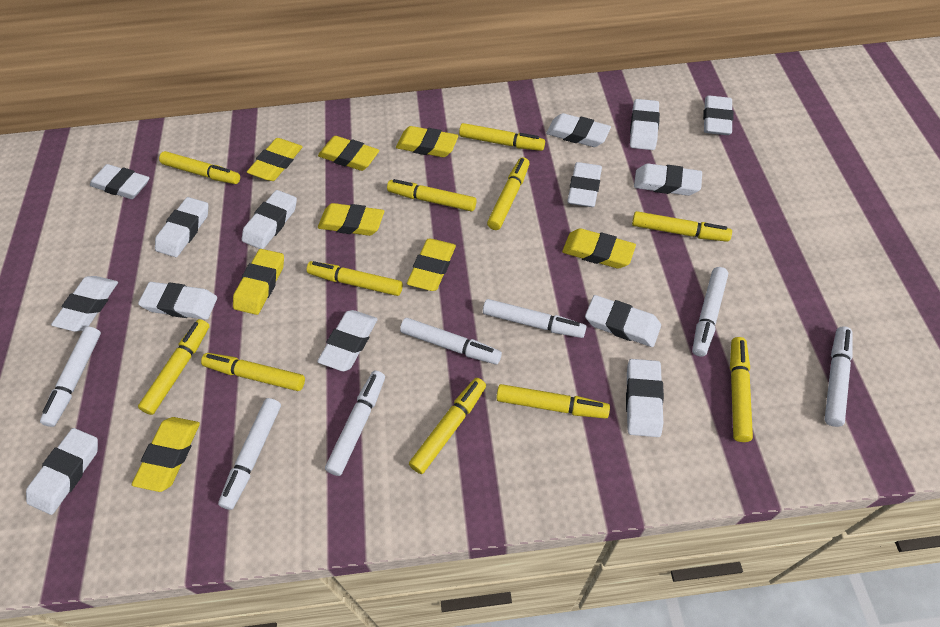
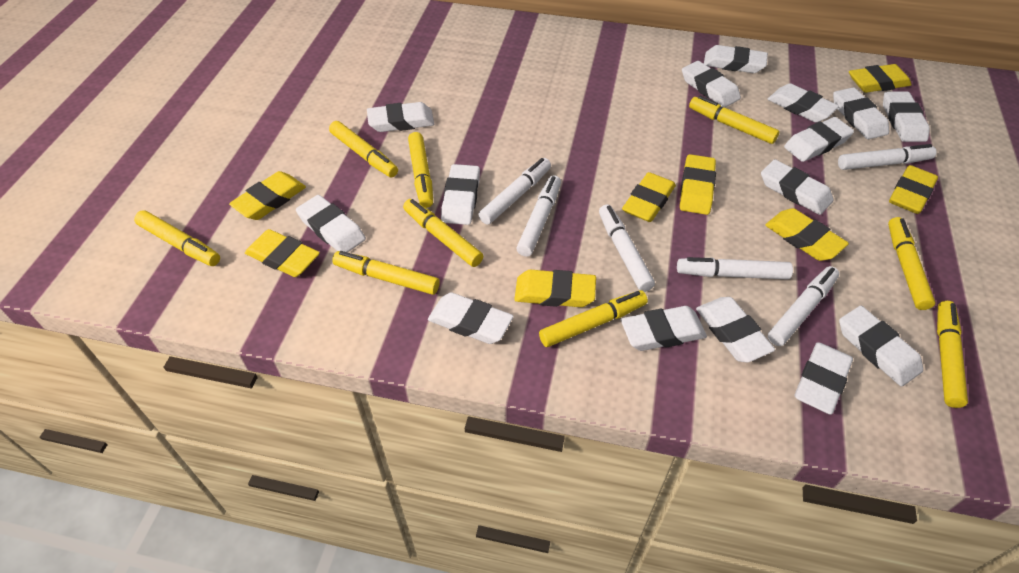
white eraser: 14 -> 15
white marker: 7 -> 6
yellow marker: 11 -> 9

